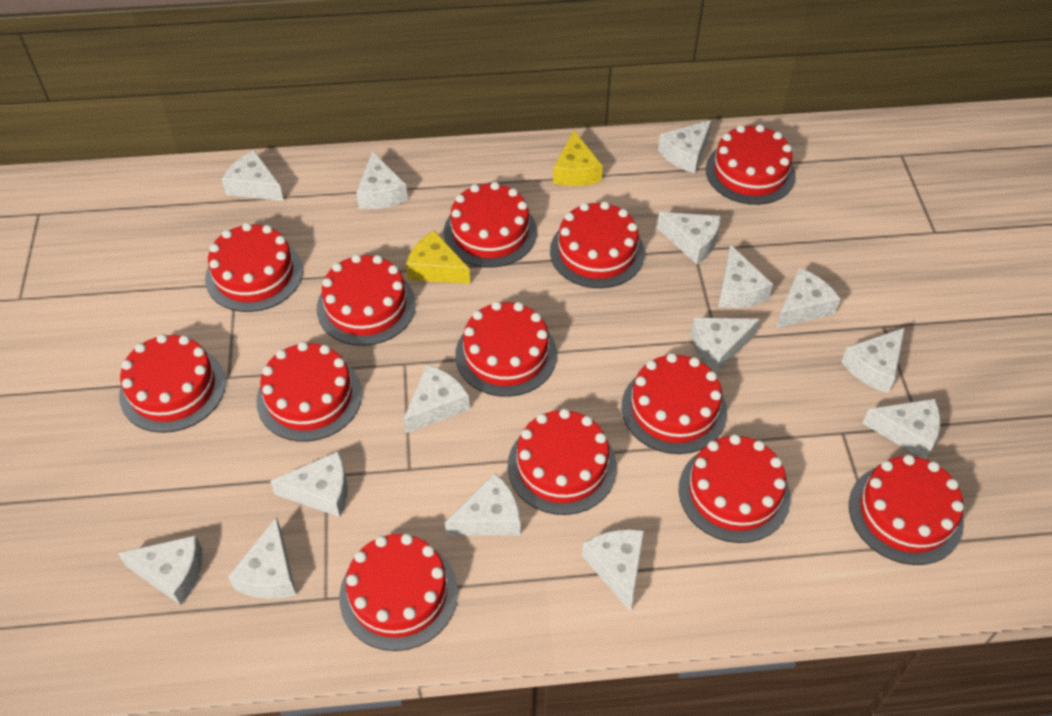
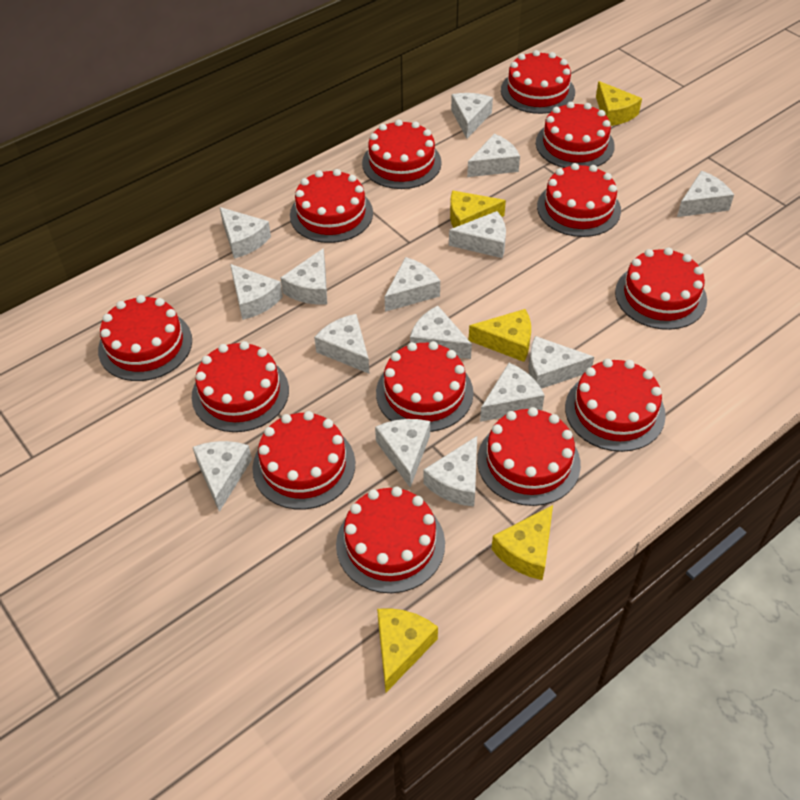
yellow cheese: 2 -> 5

